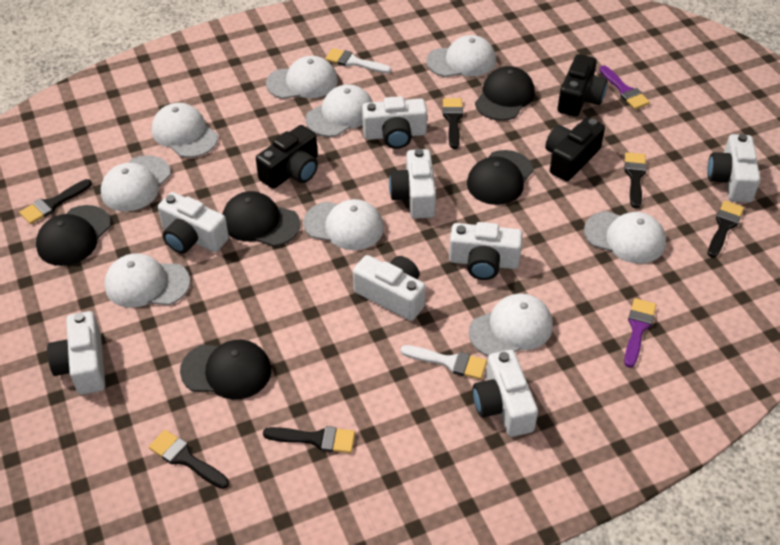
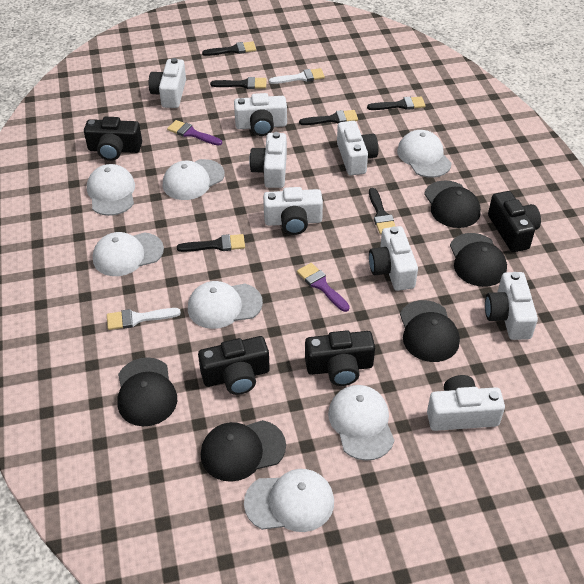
black camera: 3 -> 4
white cap: 9 -> 7

